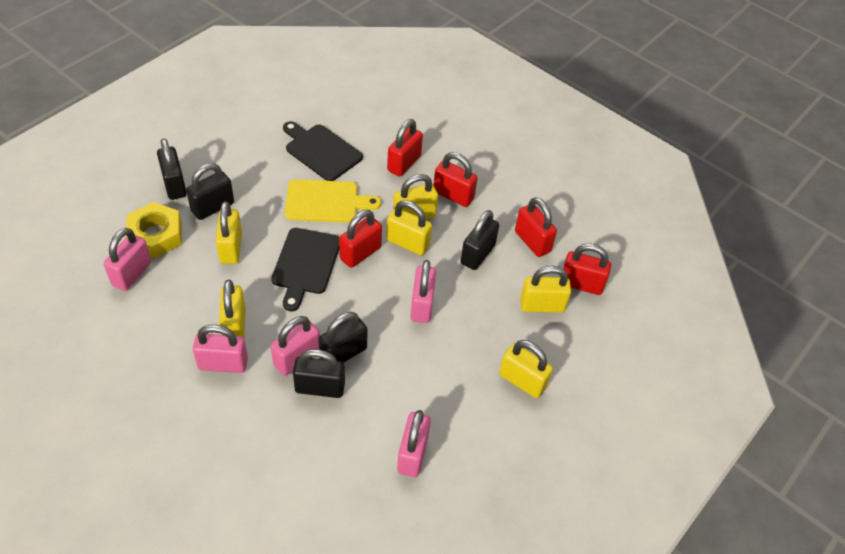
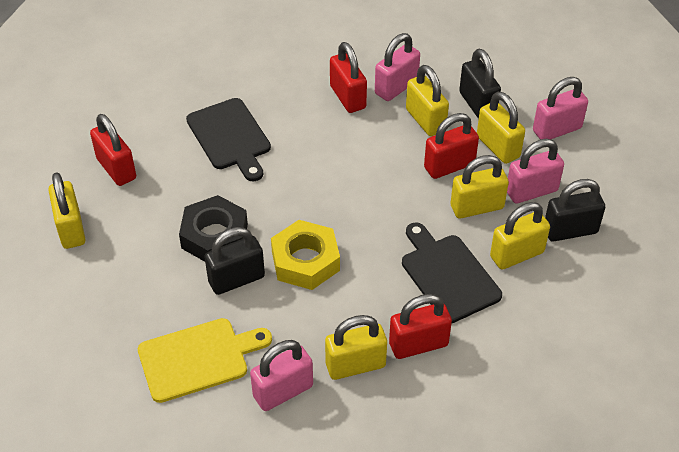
black nut: 0 -> 1
black padlock: 5 -> 3
pink padlock: 5 -> 4
red padlock: 5 -> 4

